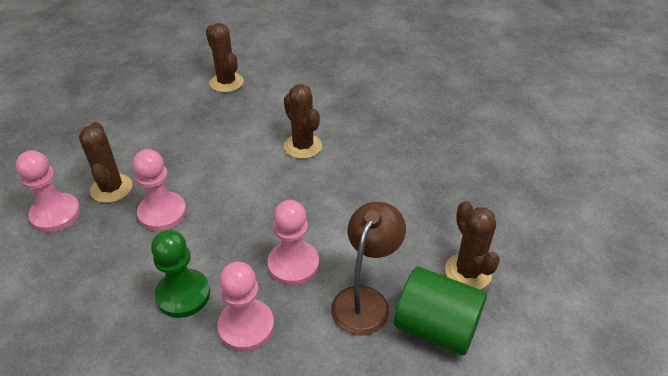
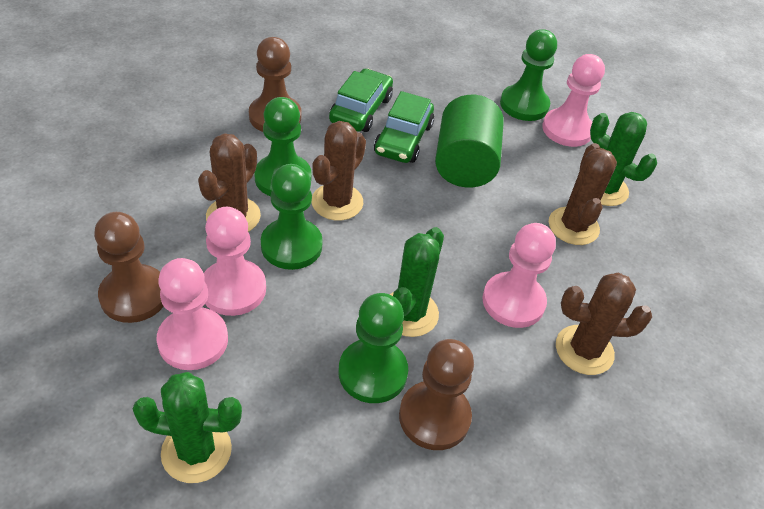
brown lamp: 1 -> 0
brown pawn: 0 -> 3
green cactus: 0 -> 3
green car: 0 -> 2
green pawn: 1 -> 4

